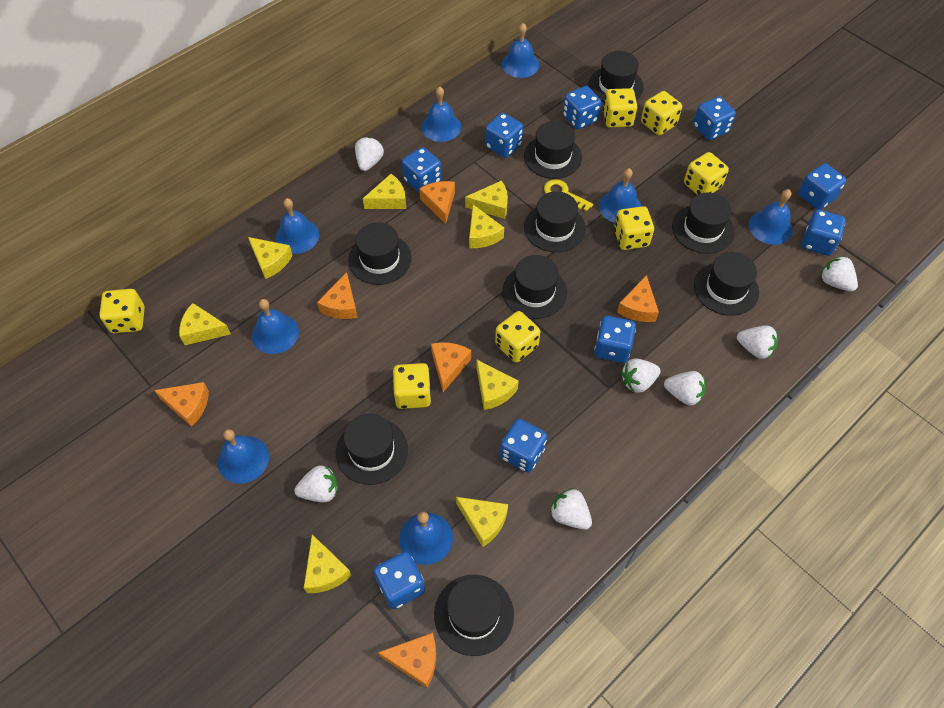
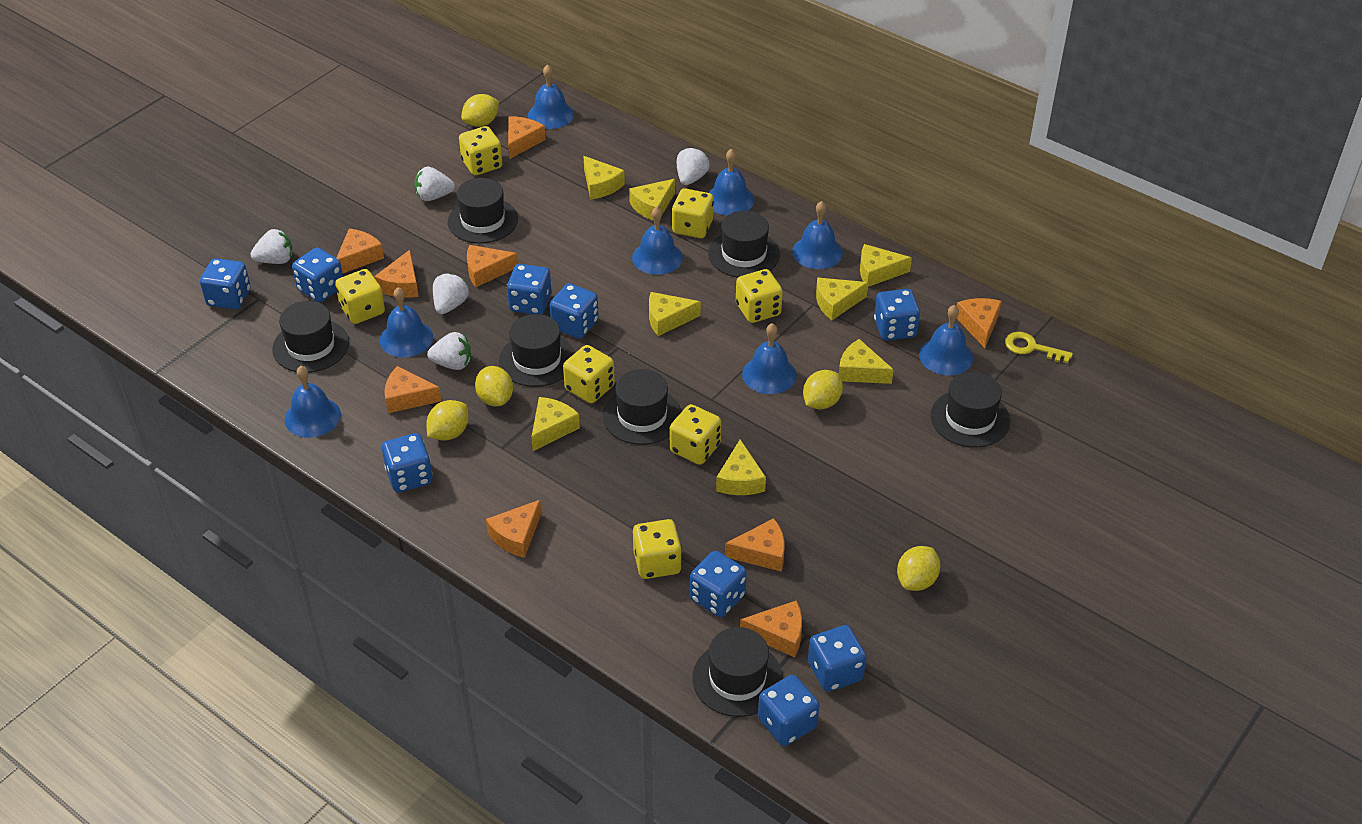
black hat: 9 -> 7
orange cheese: 6 -> 9
white strawberry: 7 -> 5
yellow lemon: 0 -> 5

